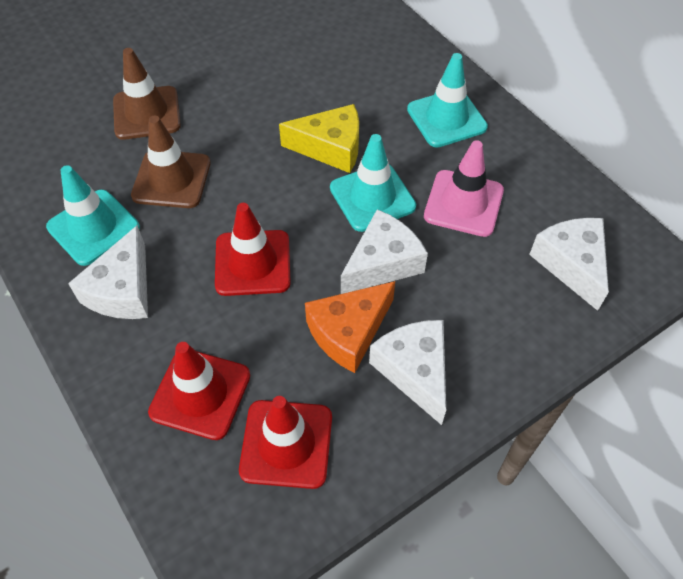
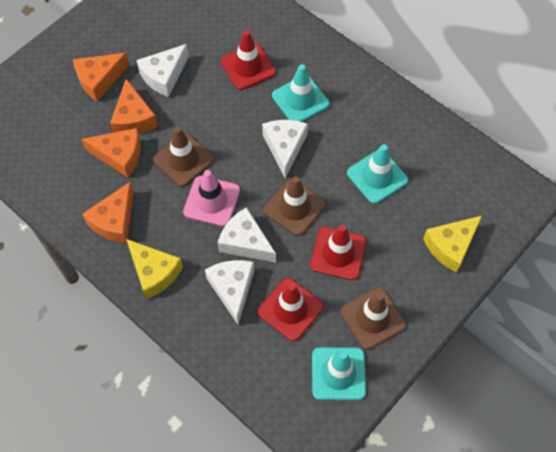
brown traffic cone: 2 -> 3
orange cheese: 1 -> 4
yellow cheese: 1 -> 2

